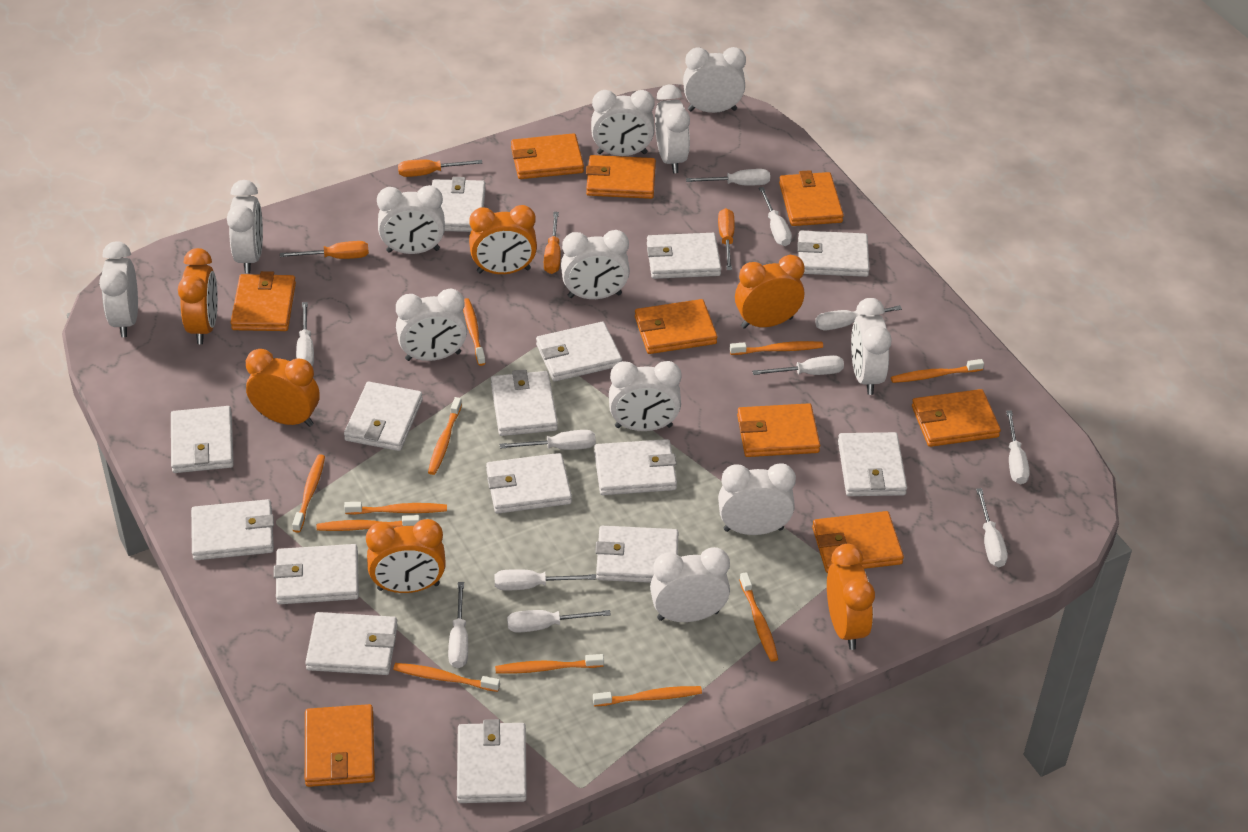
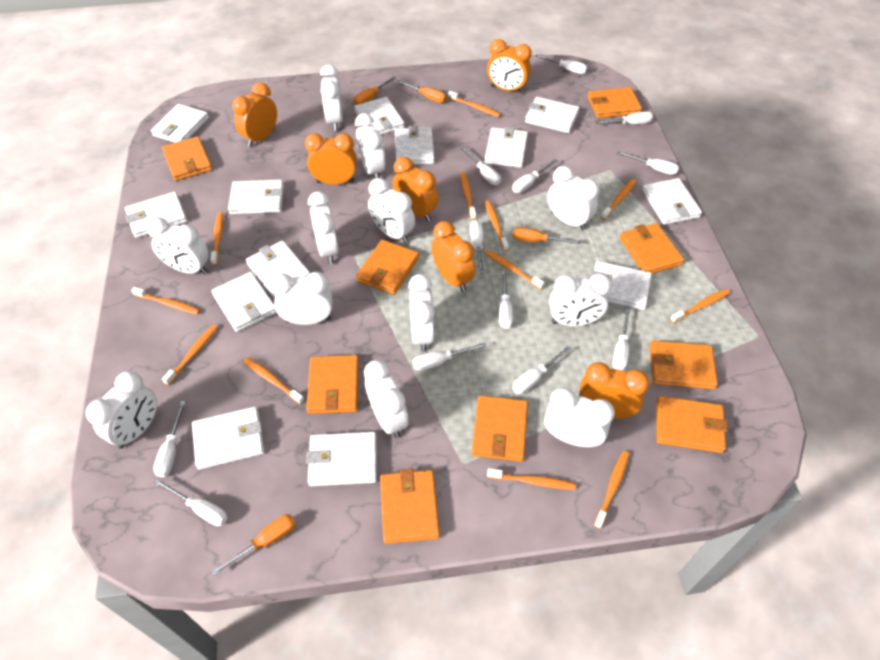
orange toothbrush: 11 -> 12
white screwdriver: 11 -> 12
white wallet: 15 -> 13

